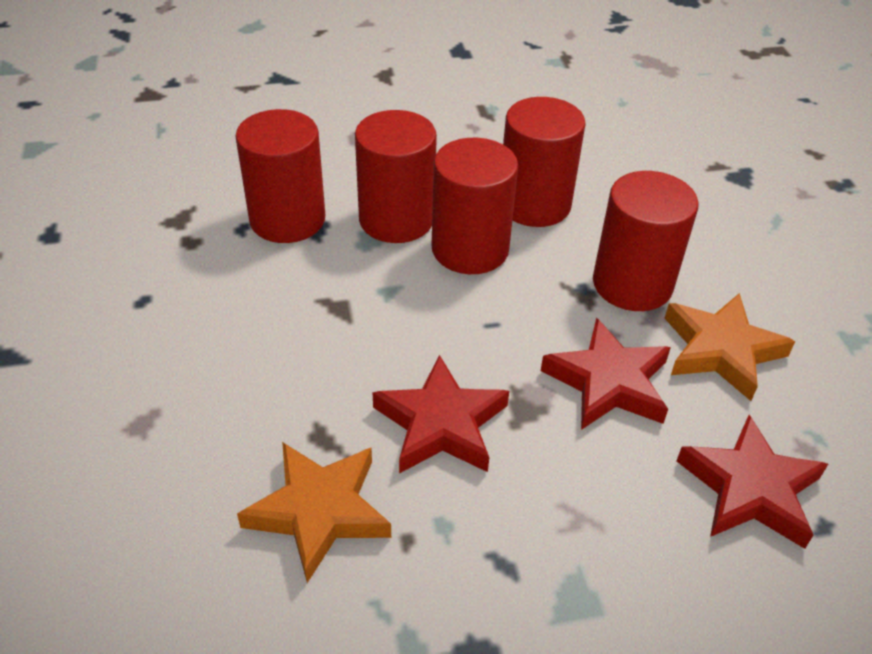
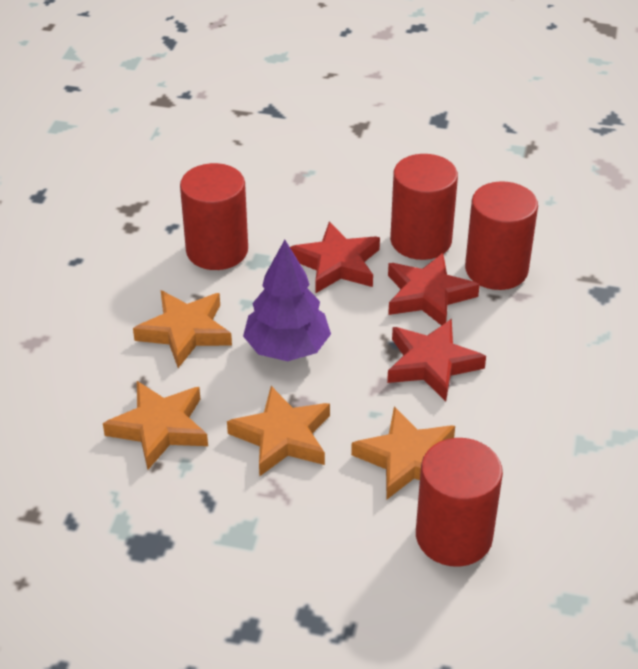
orange star: 2 -> 4
purple tree: 0 -> 1
red cylinder: 5 -> 4

